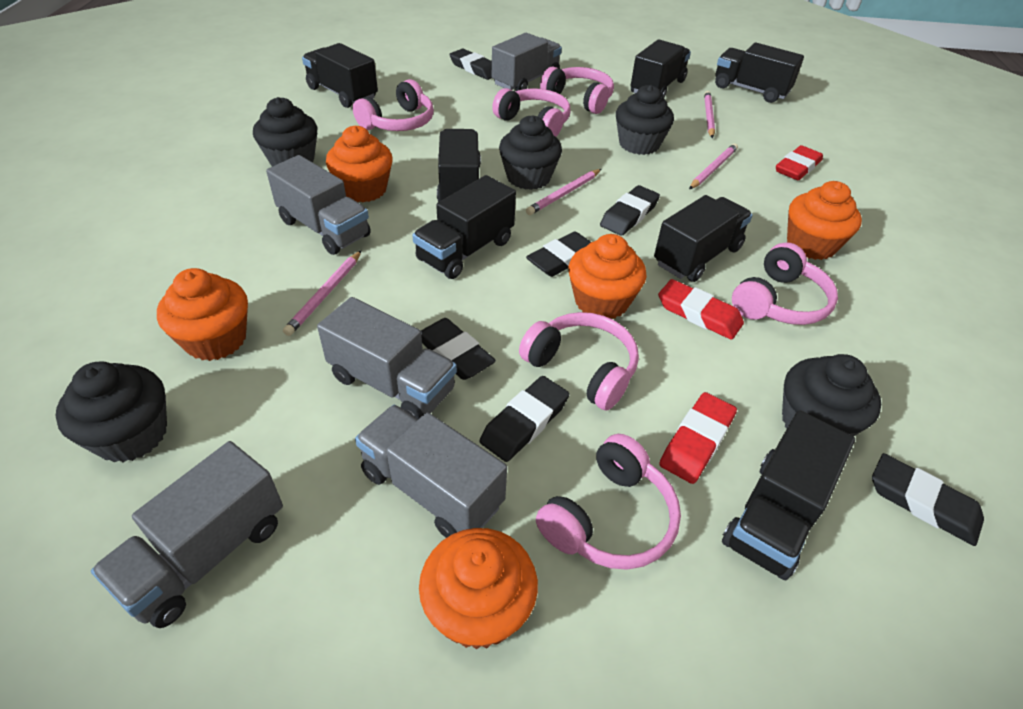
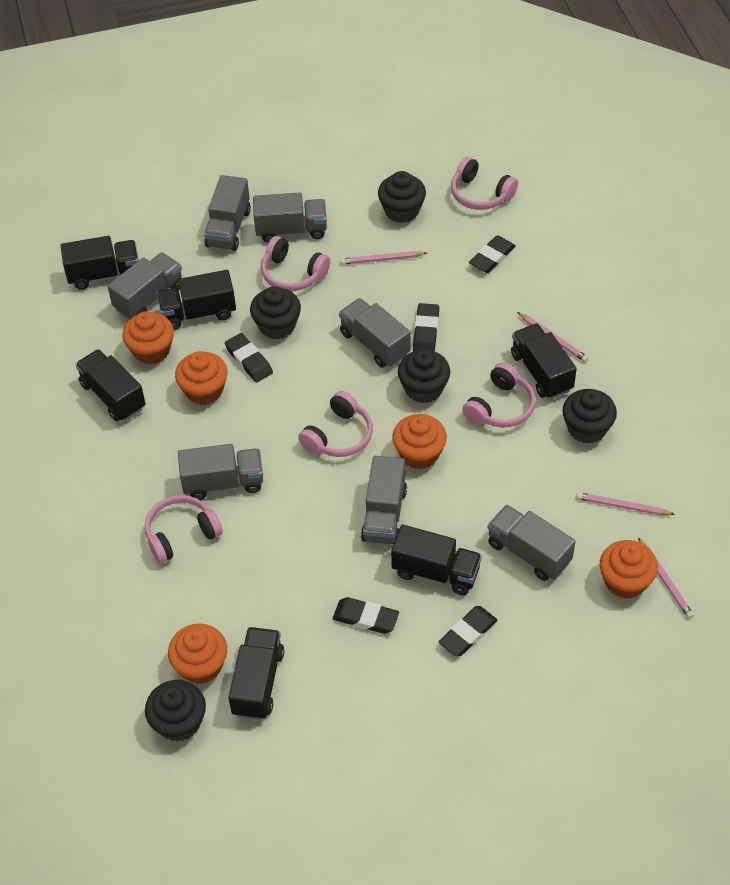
black eraser: 6 -> 5
black truck: 7 -> 6
grey truck: 5 -> 7
pink headphones: 6 -> 5
red eraser: 3 -> 0

